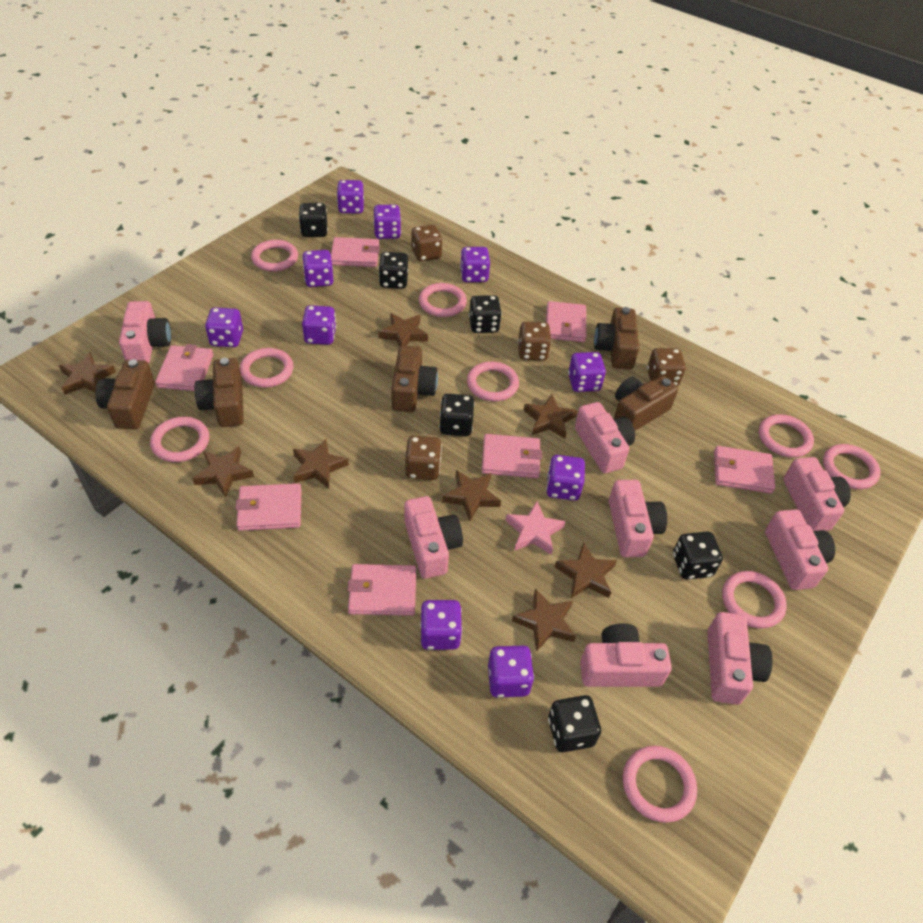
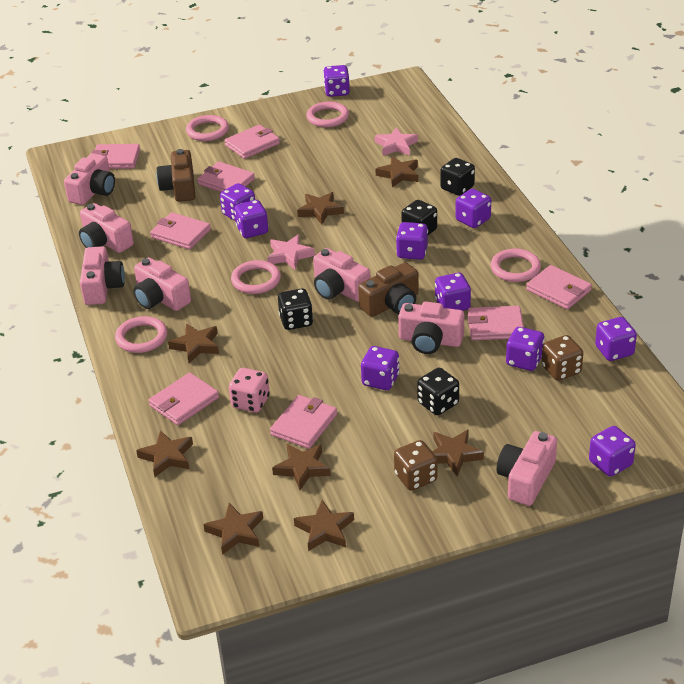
black dice: 6 -> 4
brown camera: 5 -> 2
brown dice: 4 -> 2
pink camera: 8 -> 7
pink dice: 0 -> 1
pink ring: 9 -> 5
pink star: 1 -> 2
pink wallet: 7 -> 8

